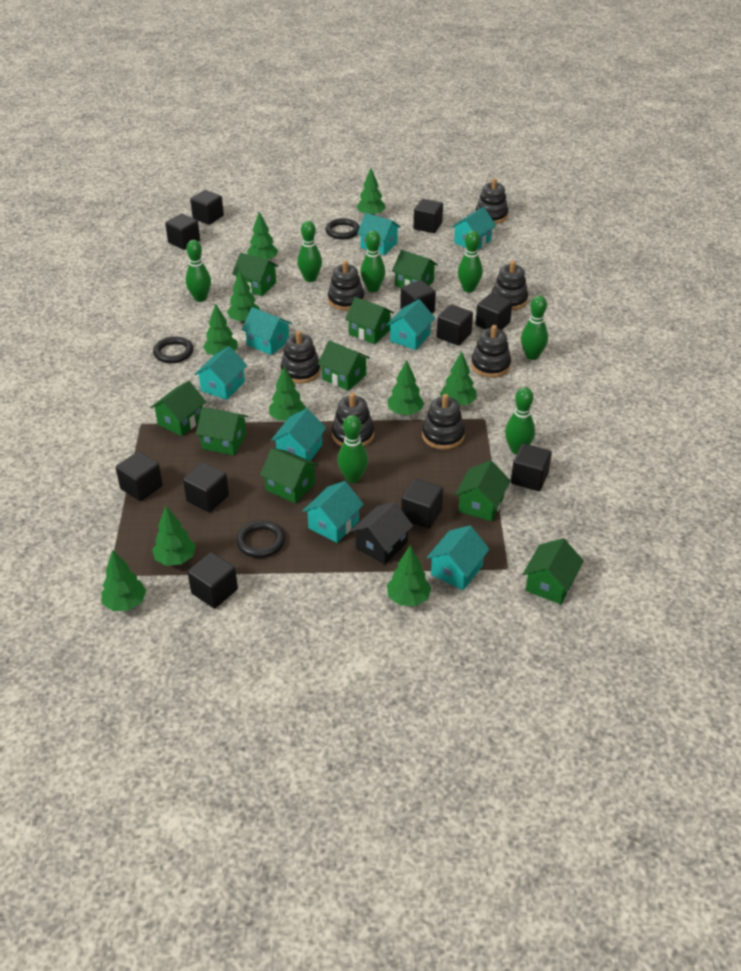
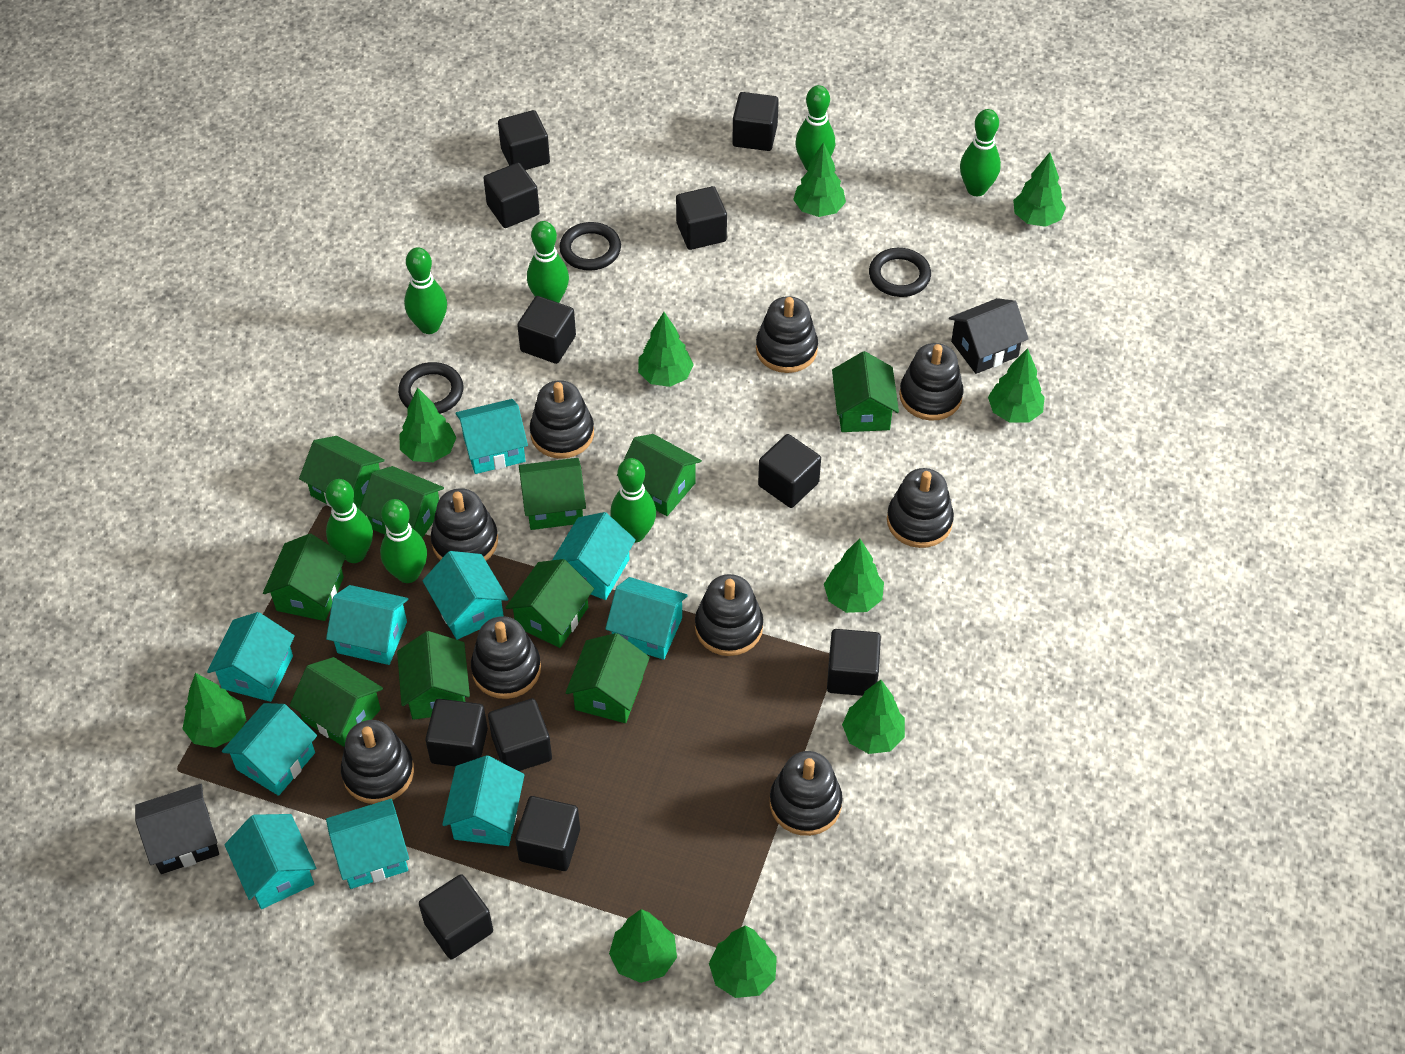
black house: 1 -> 2
black stacking toy: 7 -> 9
green house: 9 -> 10
turquoise house: 8 -> 10

